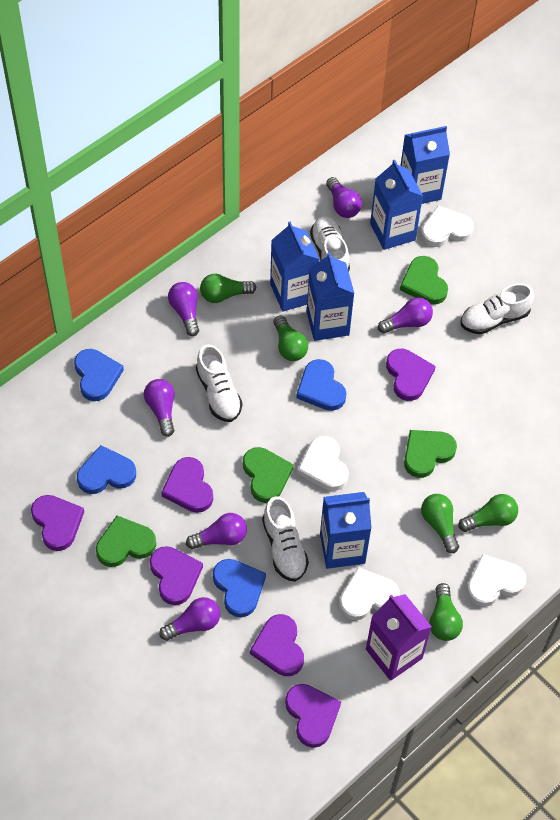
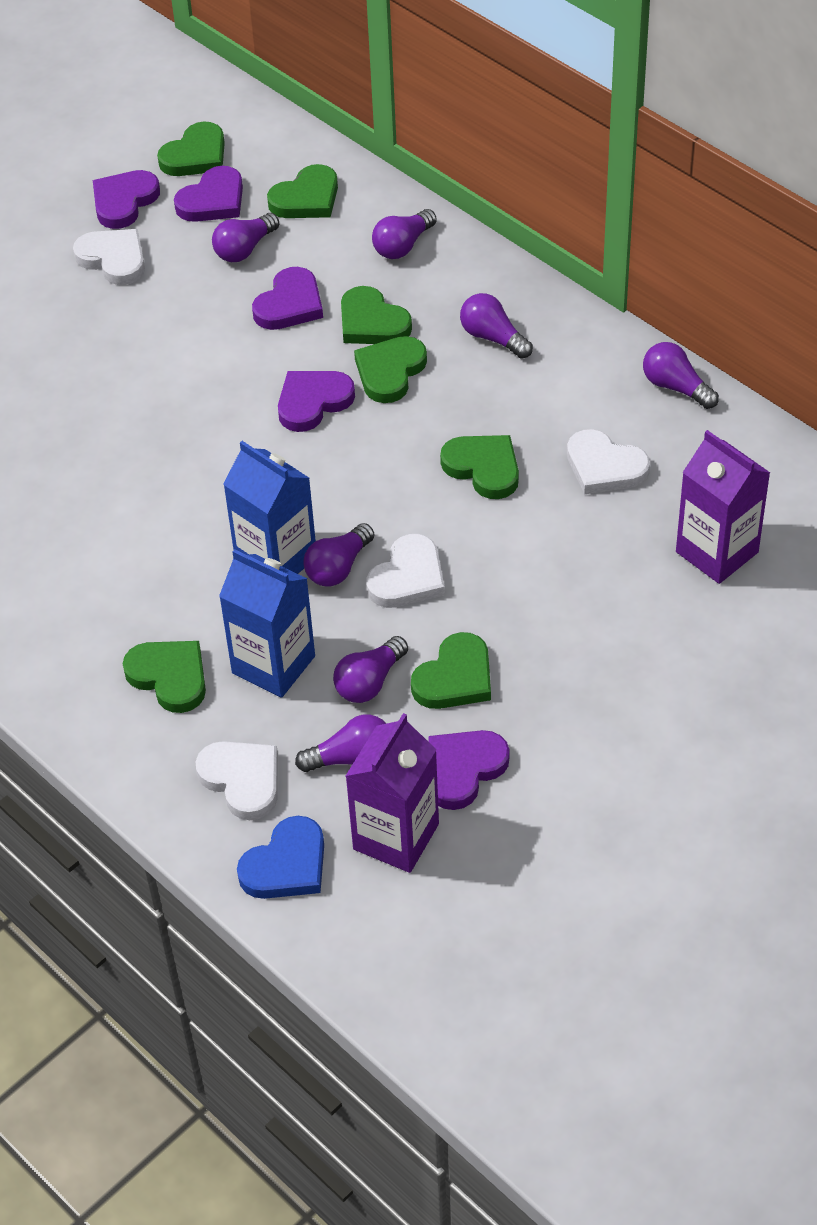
blue carton: 5 -> 2
blue heart: 4 -> 1
green heart: 4 -> 7
green light bulb: 5 -> 0
purple carton: 1 -> 2
purple heart: 6 -> 5
purple light bulb: 6 -> 7
white shoe: 4 -> 0

